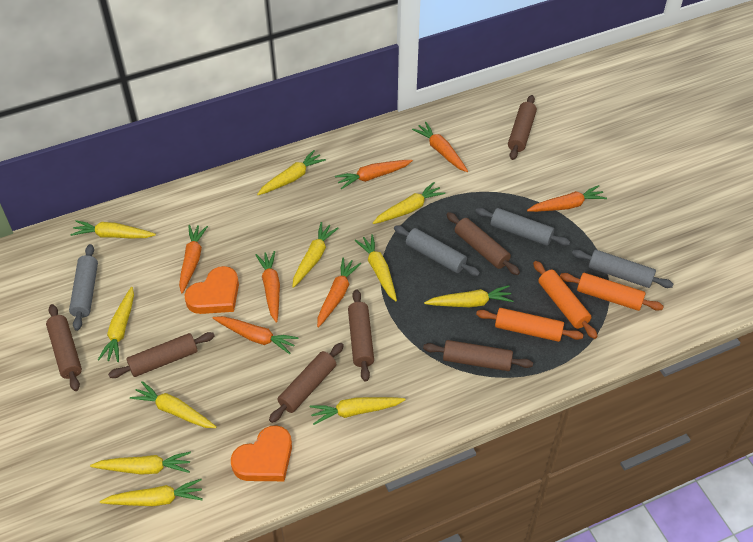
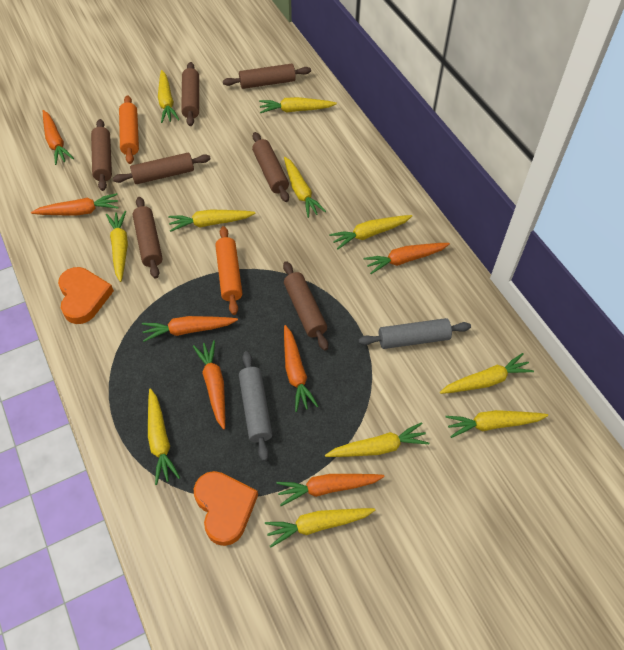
grey rolling pin: 4 -> 2
orange rolling pin: 3 -> 2

